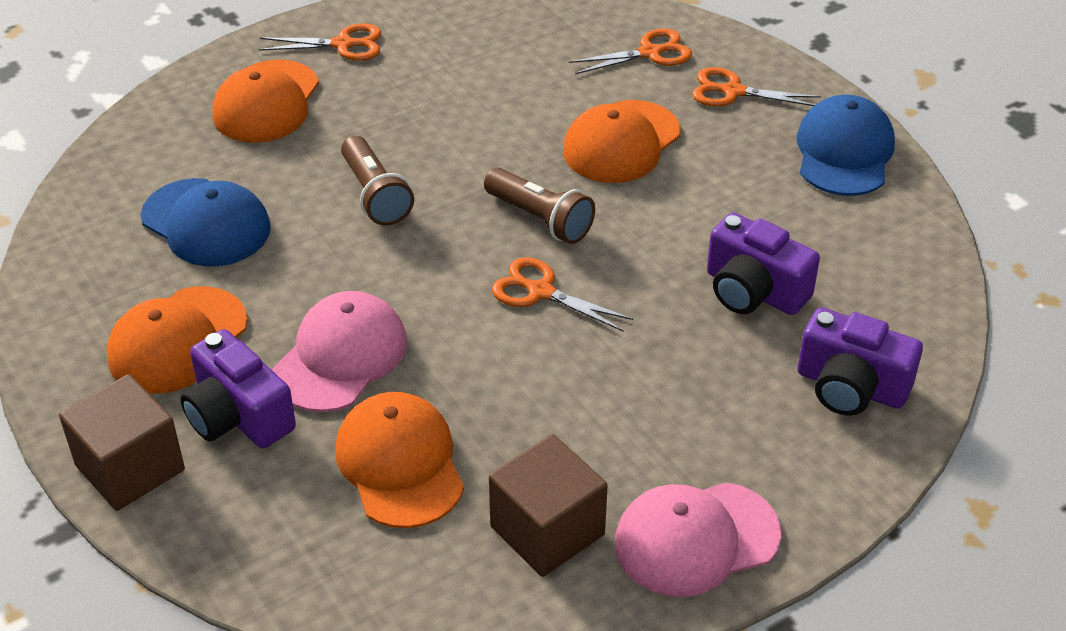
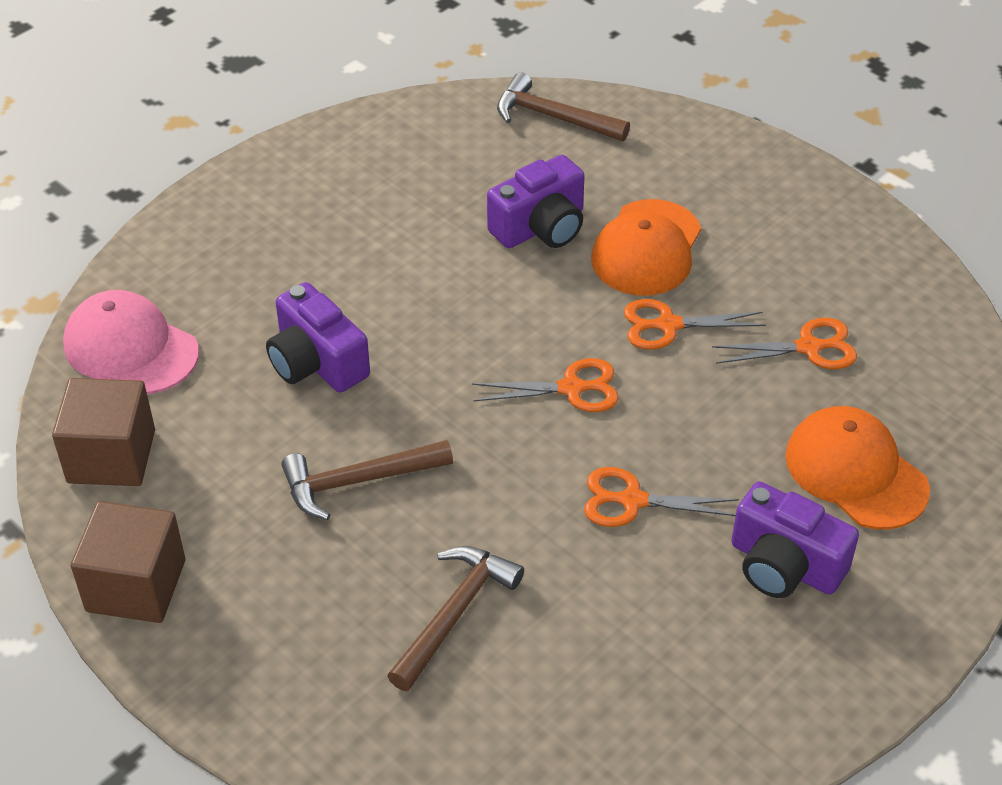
blue cap: 2 -> 0
brown flashlight: 2 -> 0
brown hammer: 0 -> 3
orange cap: 4 -> 2
pink cap: 2 -> 1

